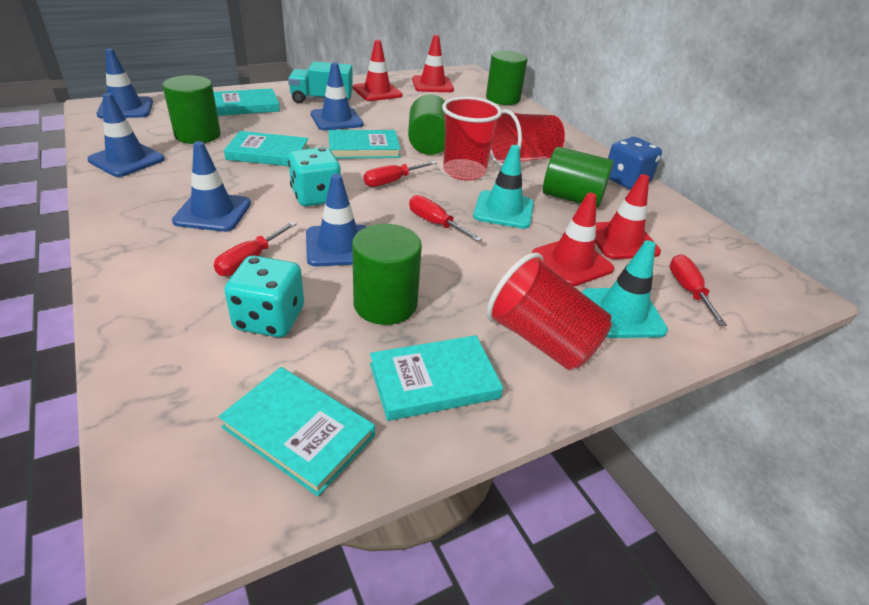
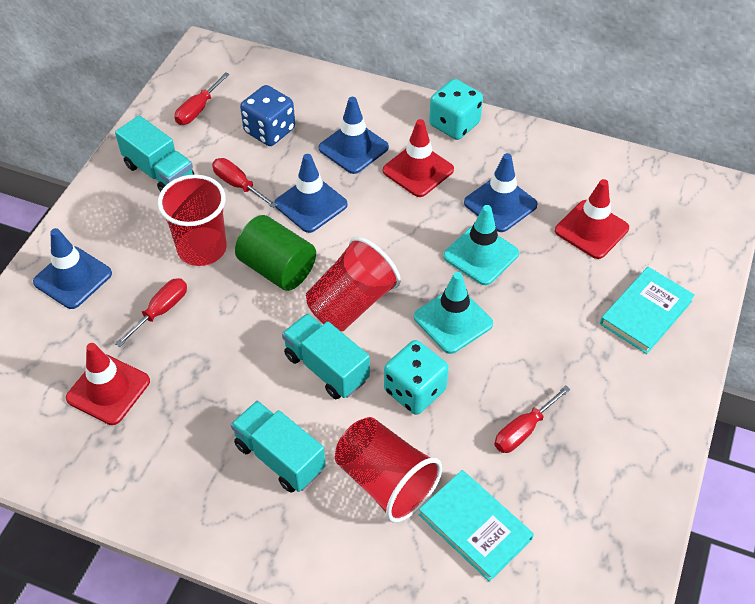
blue traffic cone: 5 -> 4
green cylinder: 5 -> 1
red traffic cone: 4 -> 3
turquoise book: 5 -> 2
turquoise truck: 1 -> 3

